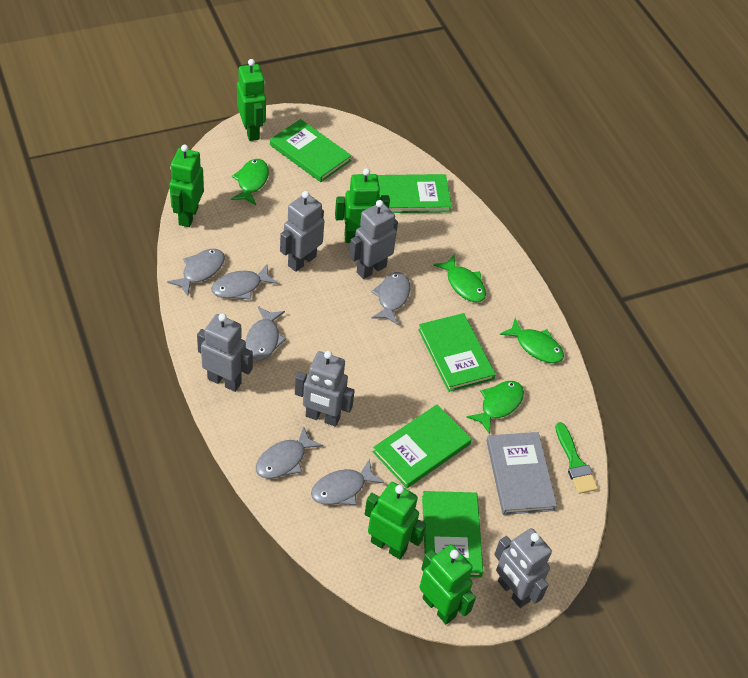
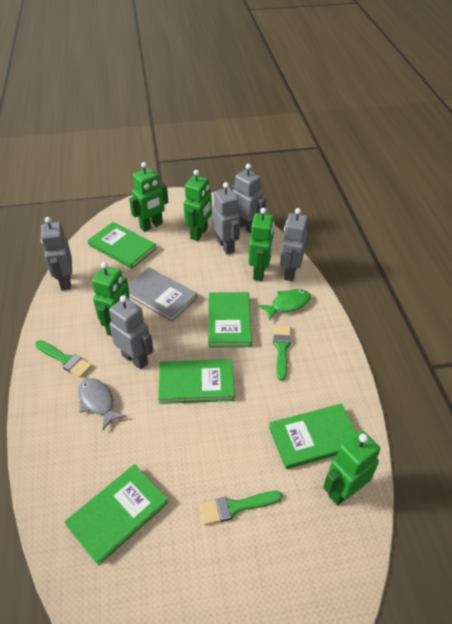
green brush: 1 -> 3
green fish: 4 -> 1
grey fish: 6 -> 1

